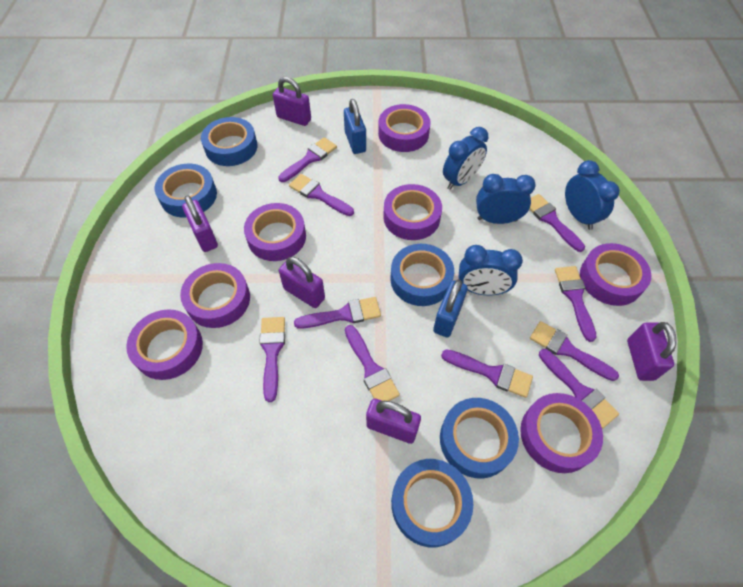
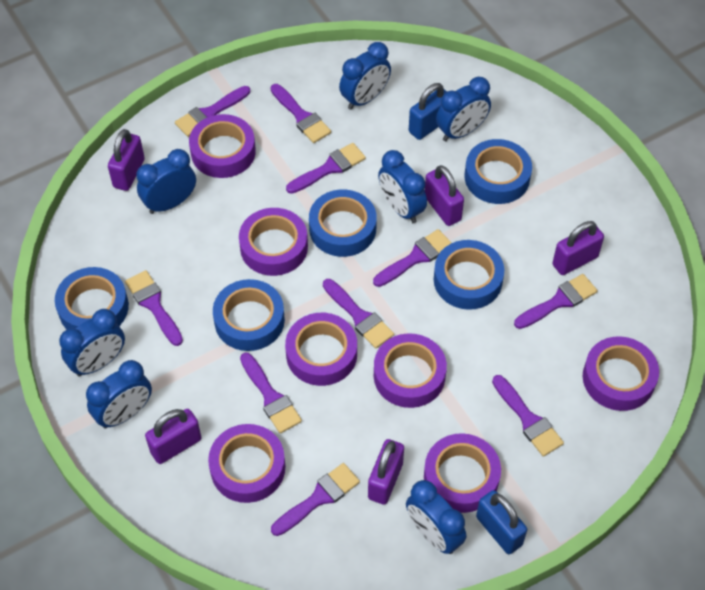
blue clock: 4 -> 7

